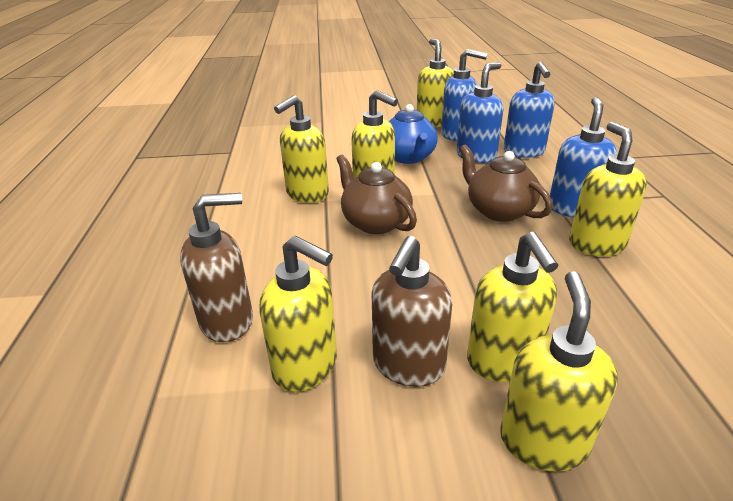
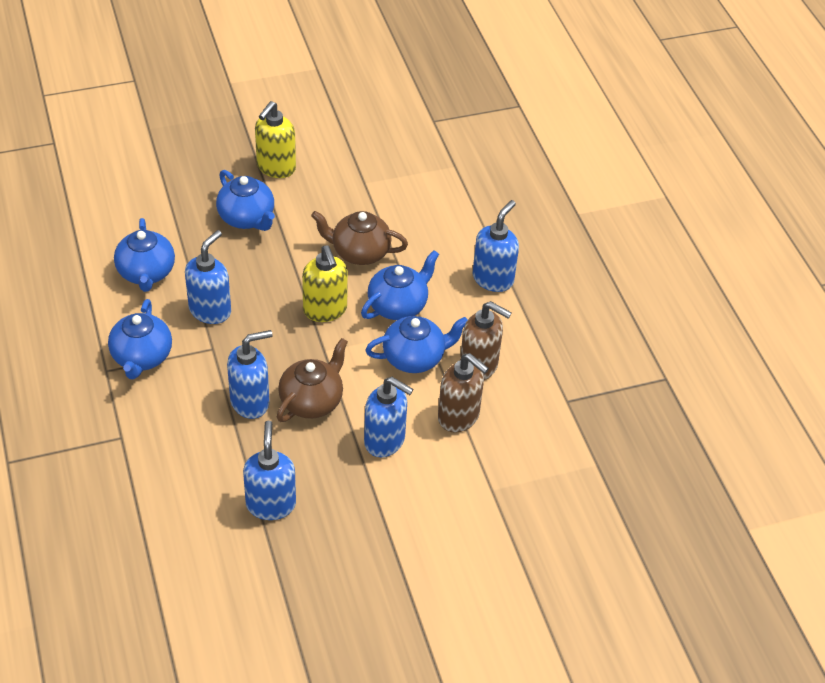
blue soap dispenser: 4 -> 5
blue teapot: 1 -> 5
yellow soap dispenser: 7 -> 2

